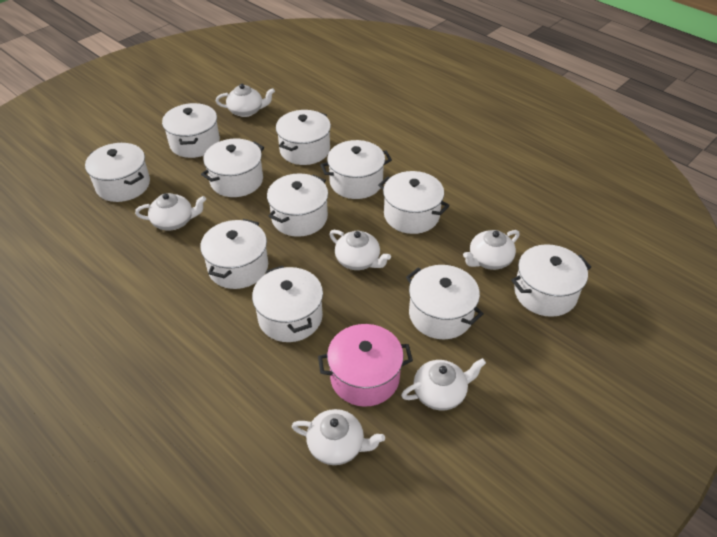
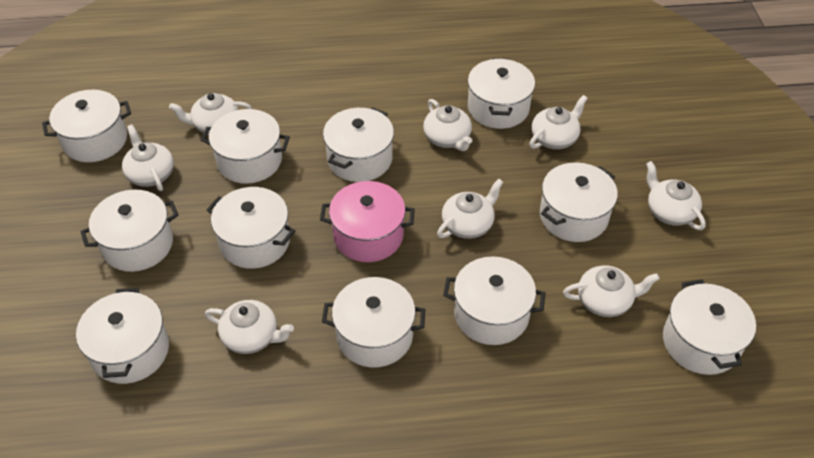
white teapot: 6 -> 8

